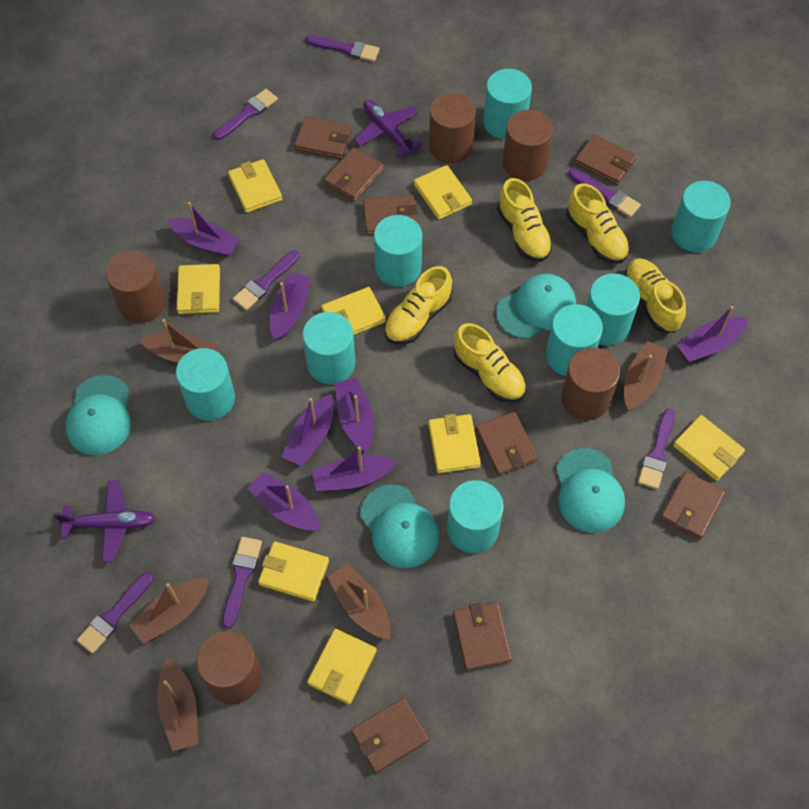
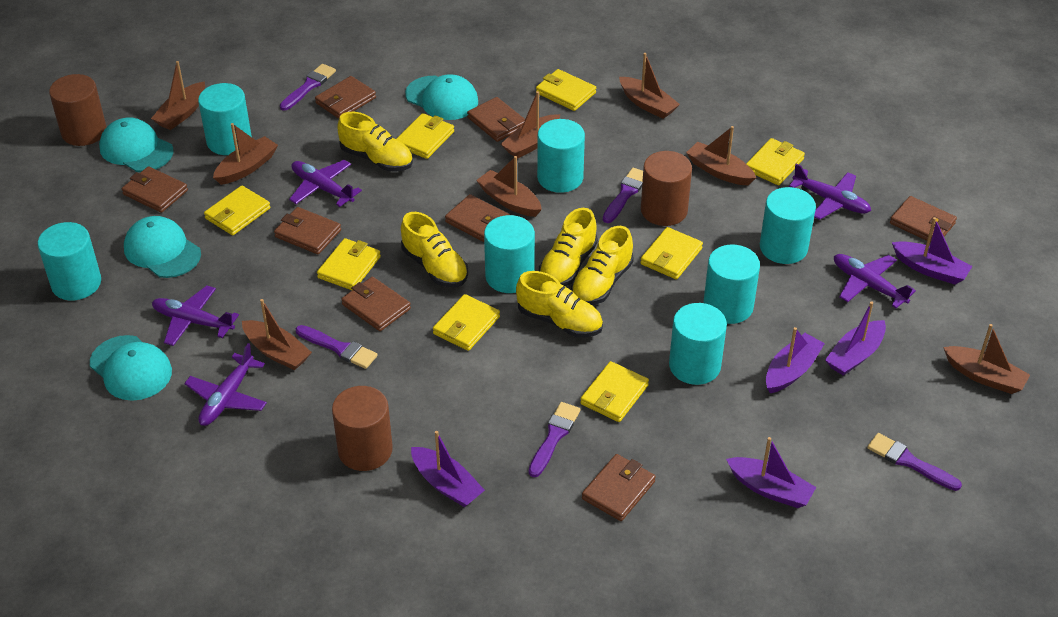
brown boat: 5 -> 8
brown cylinder: 5 -> 3
purple boat: 7 -> 5
purple brush: 7 -> 5
purple plane: 2 -> 5
turquoise cylinder: 8 -> 7

